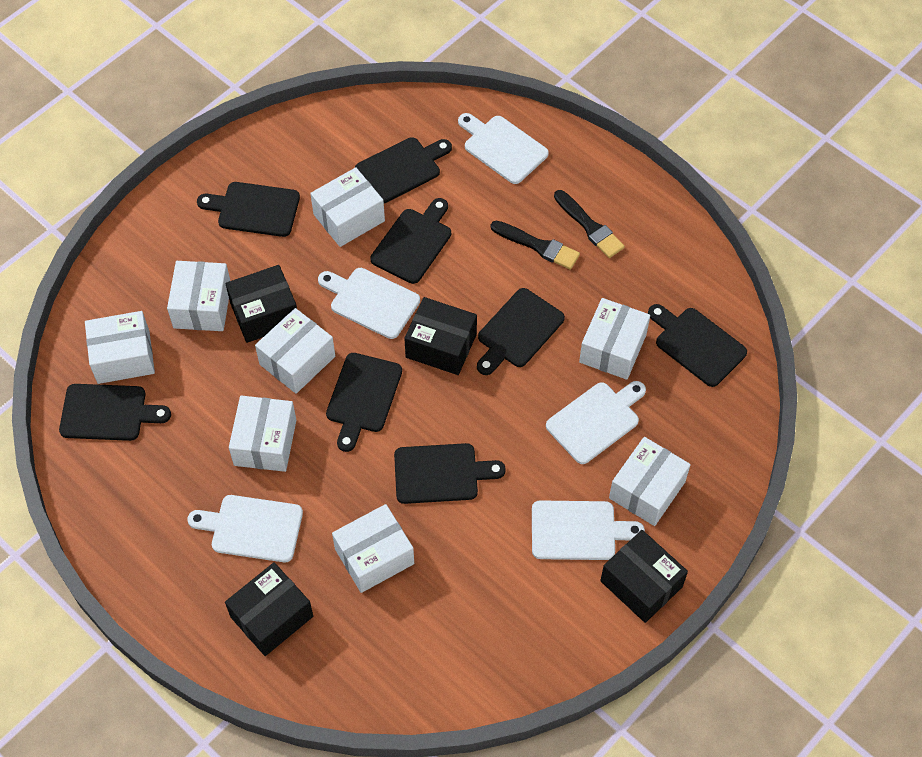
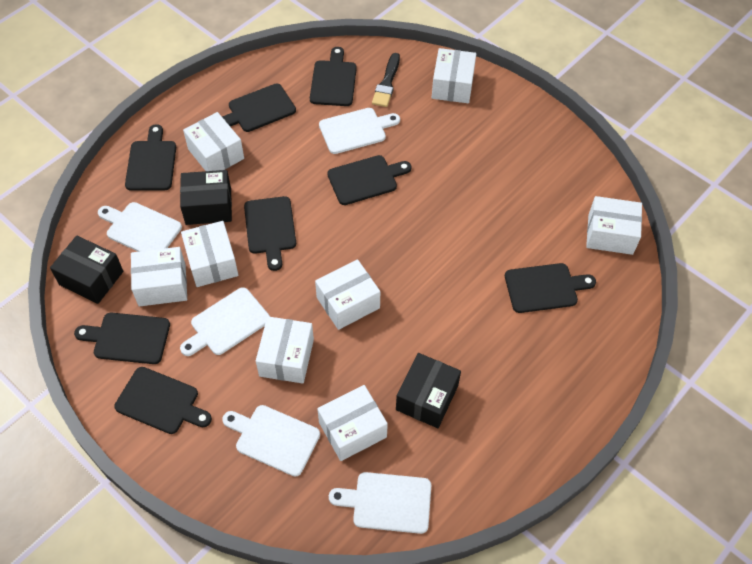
black box: 4 -> 3
black brush: 2 -> 1

